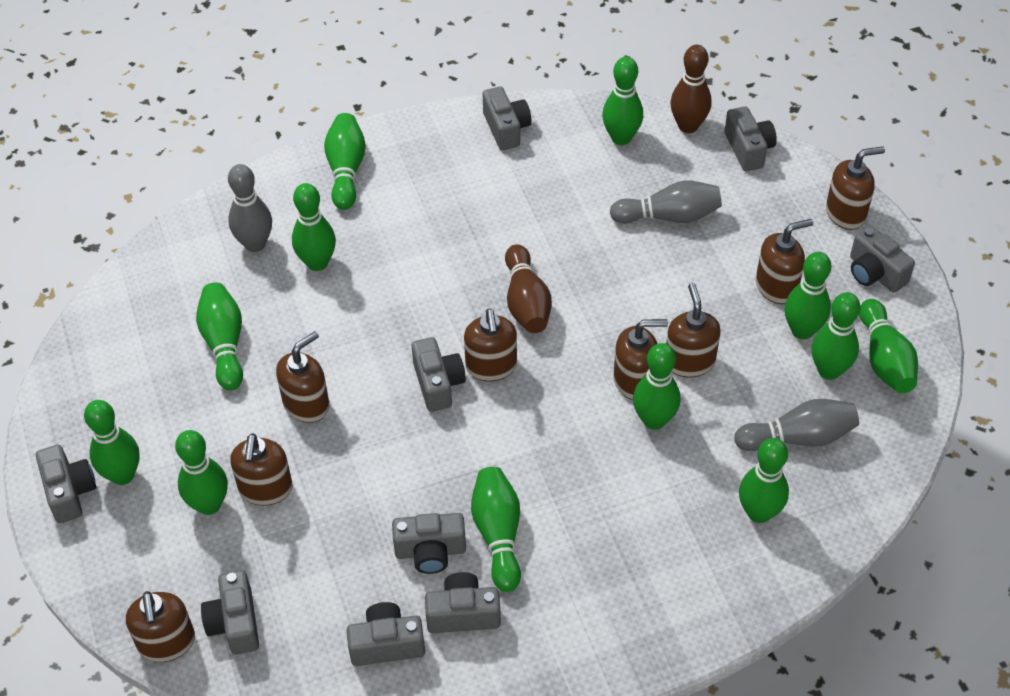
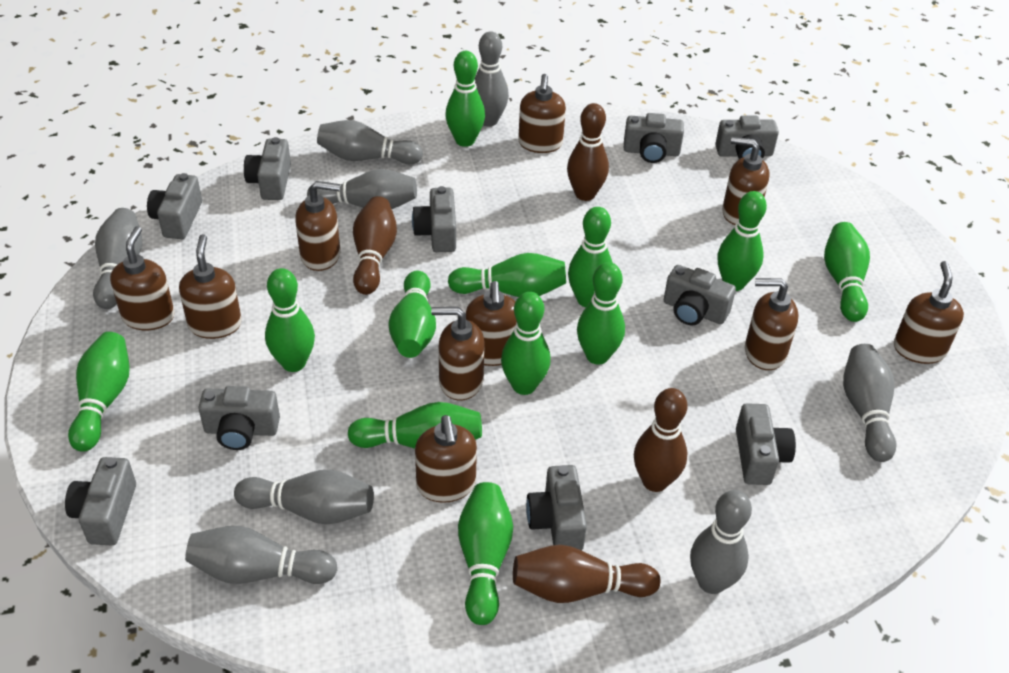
brown bowling pin: 2 -> 4
brown soap dispenser: 8 -> 10
grey bowling pin: 3 -> 8
grey camera: 9 -> 10

